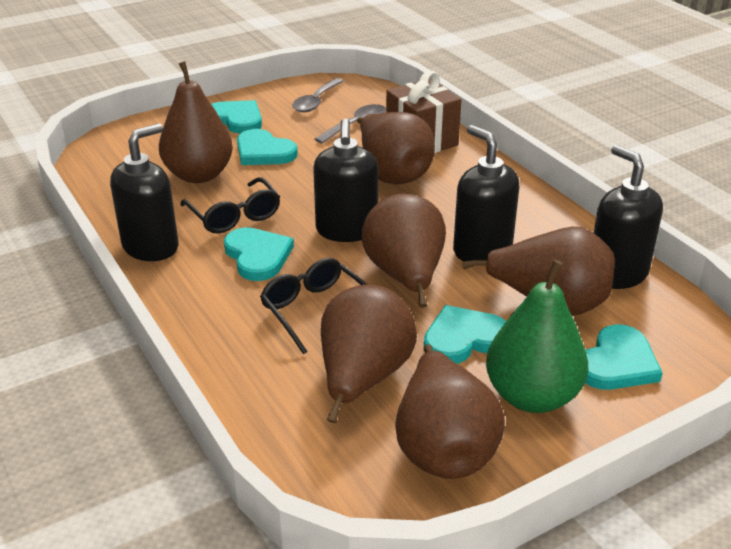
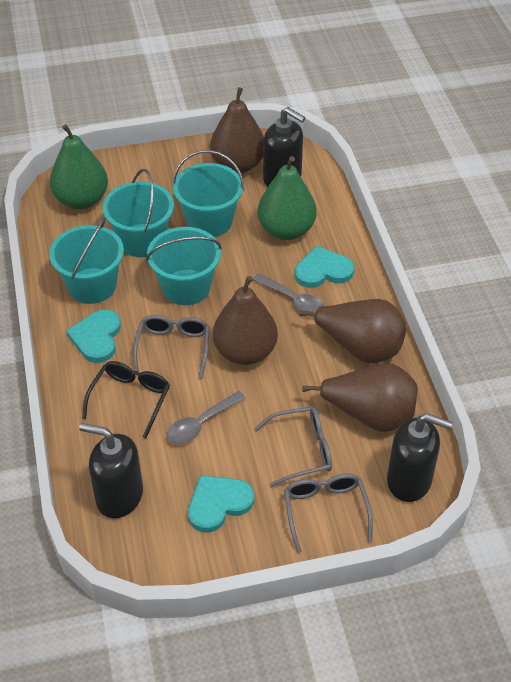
black glasses: 2 -> 1
black soap dispenser: 4 -> 3
brown gift: 1 -> 0
brown pear: 6 -> 4
green pear: 1 -> 2
grey glasses: 0 -> 3
turquoise bucket: 0 -> 4
turquoise heart: 5 -> 3

